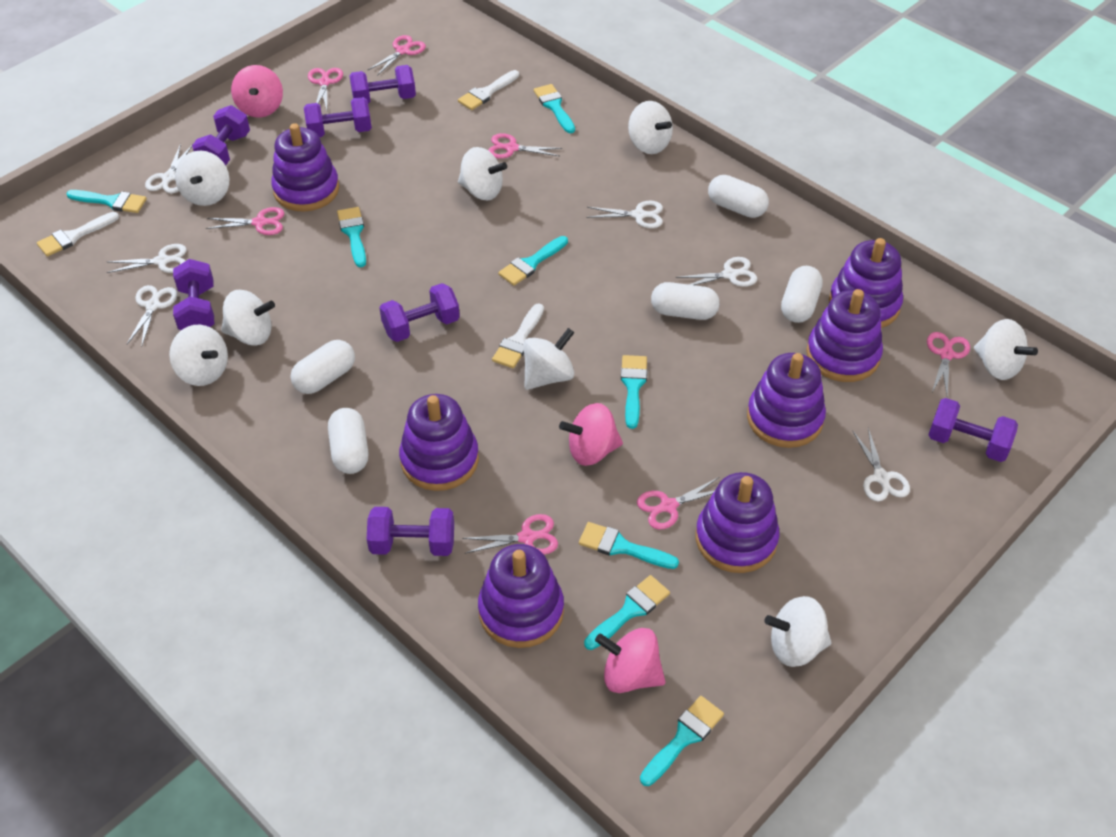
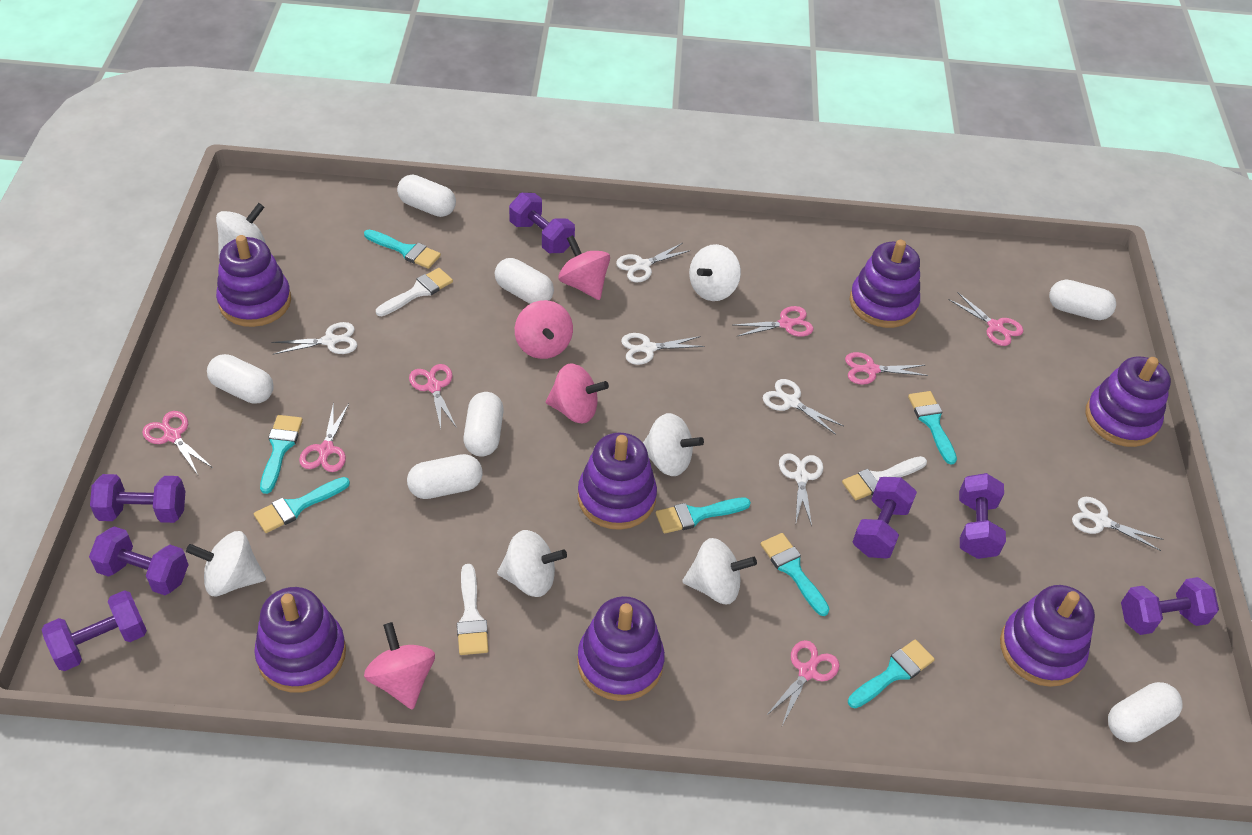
pink spinning top: 3 -> 4
turquoise brush: 8 -> 7
white capsule: 5 -> 7
white spinning top: 8 -> 6

